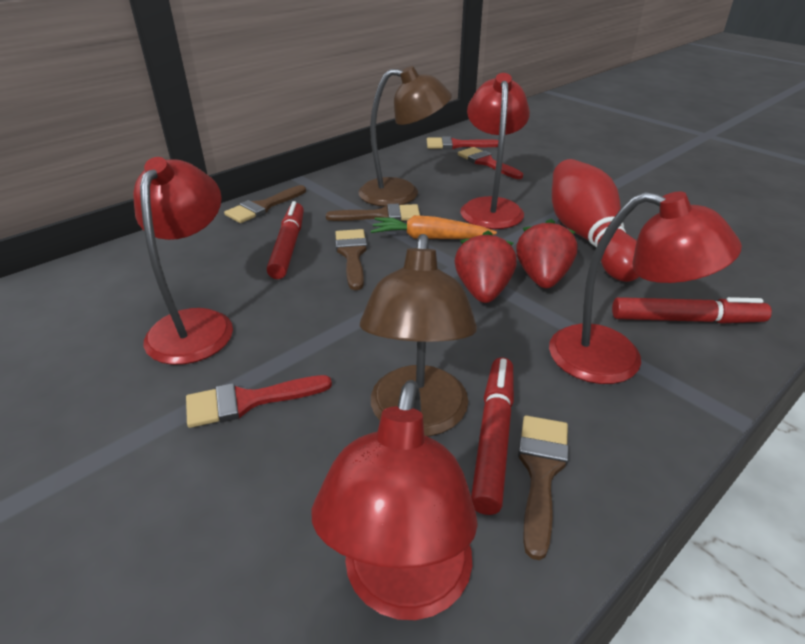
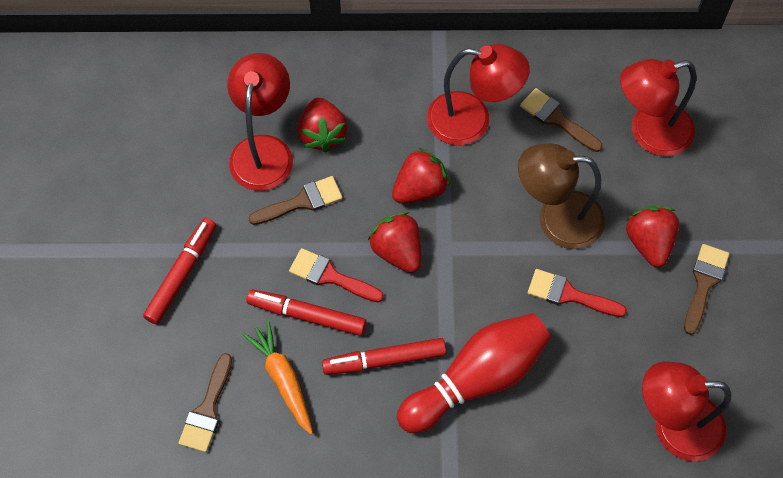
brown lamp: 2 -> 1
red brush: 3 -> 2
red strawberry: 2 -> 4

